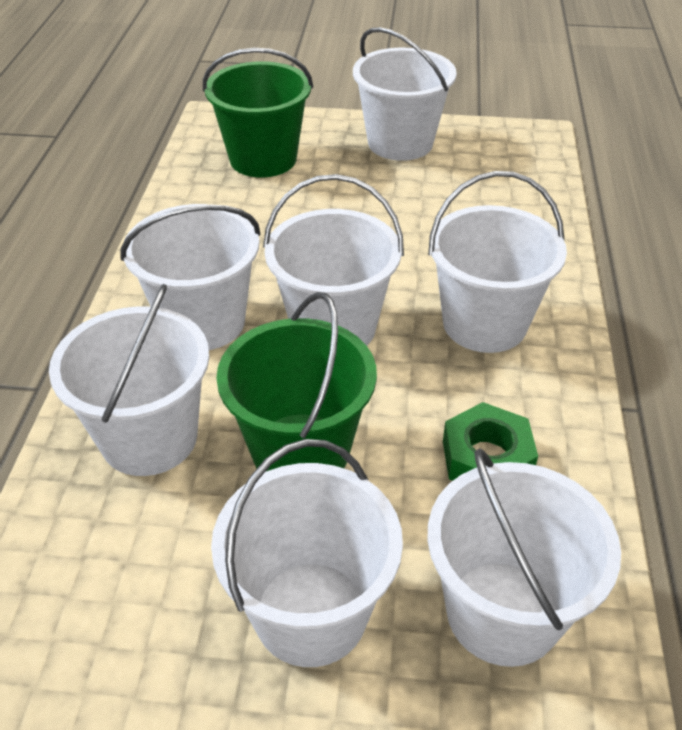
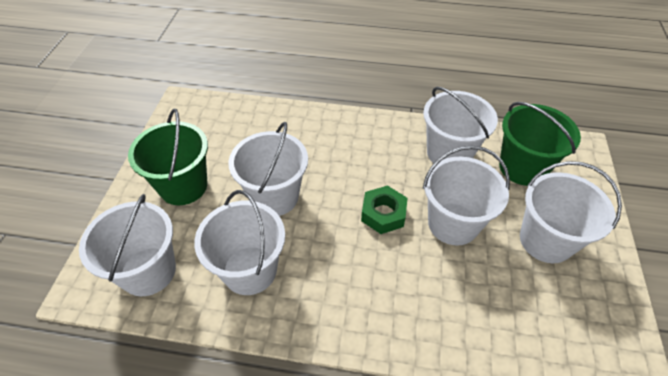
white bucket: 7 -> 6

